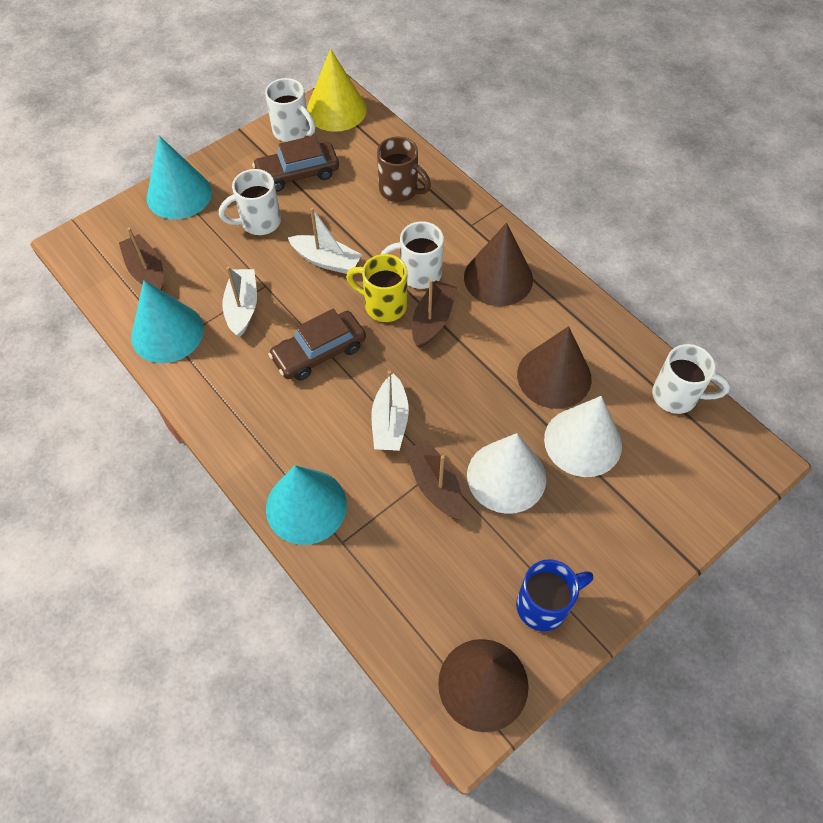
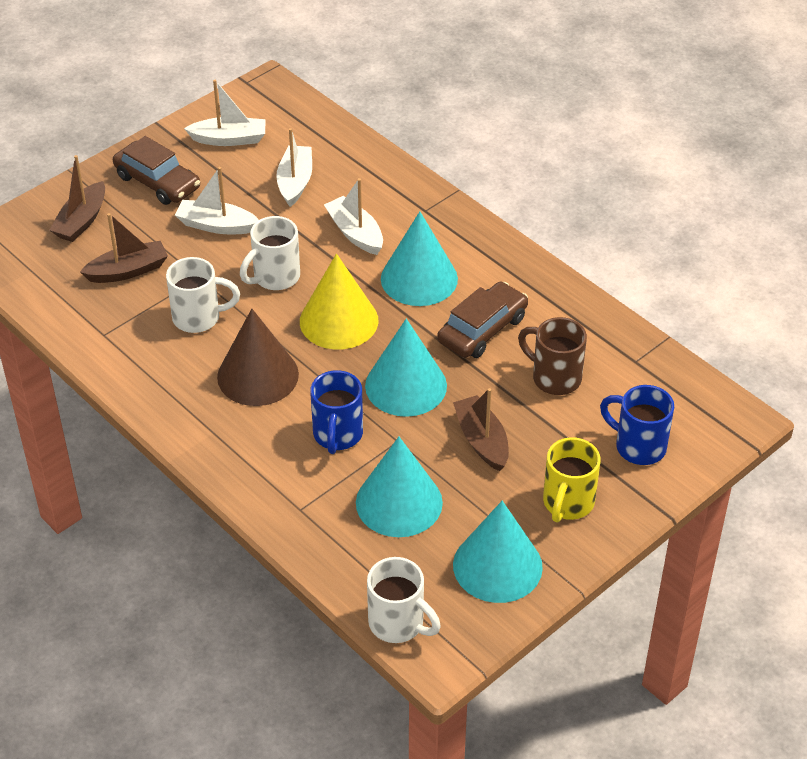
blue mug: 1 -> 2
brown cone: 3 -> 1
turquoise cone: 3 -> 4
white boat: 3 -> 4
white cone: 2 -> 0
white mug: 4 -> 3

